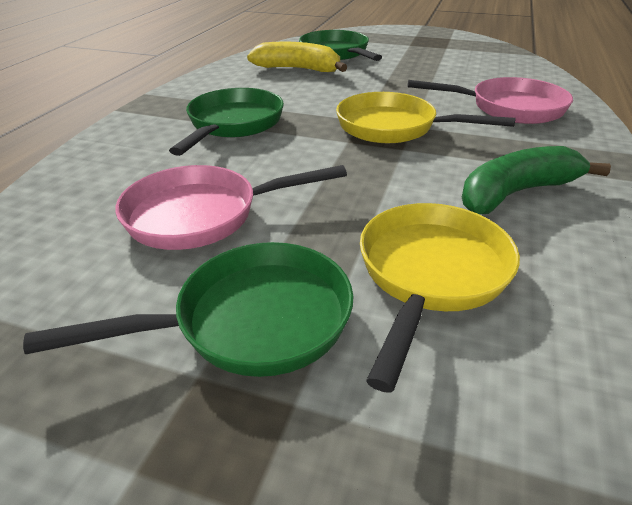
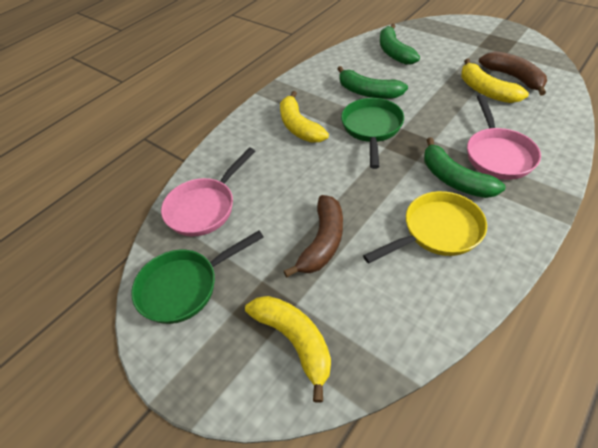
brown banana: 0 -> 2
green banana: 1 -> 3
green pan: 3 -> 2
yellow banana: 1 -> 3
yellow pan: 2 -> 1

